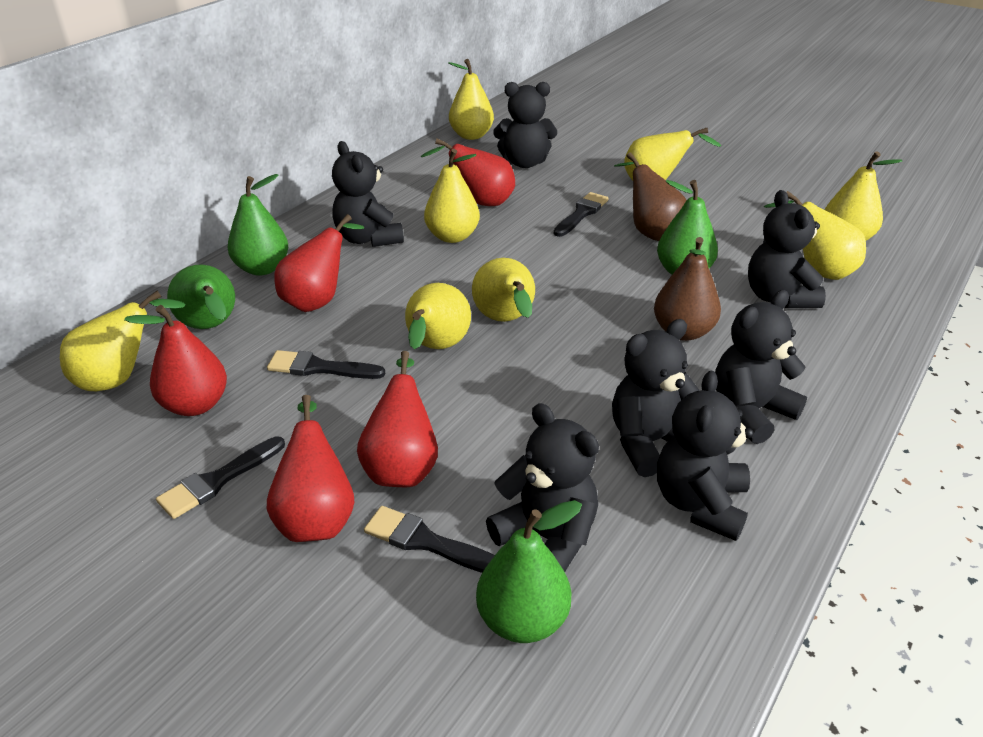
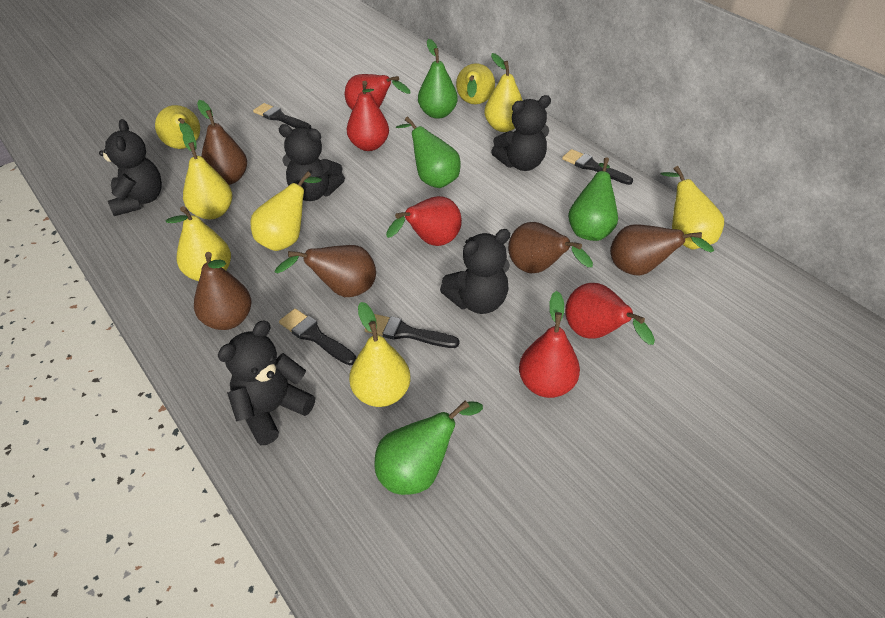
black teddy bear: 7 -> 5
brown pear: 2 -> 5

